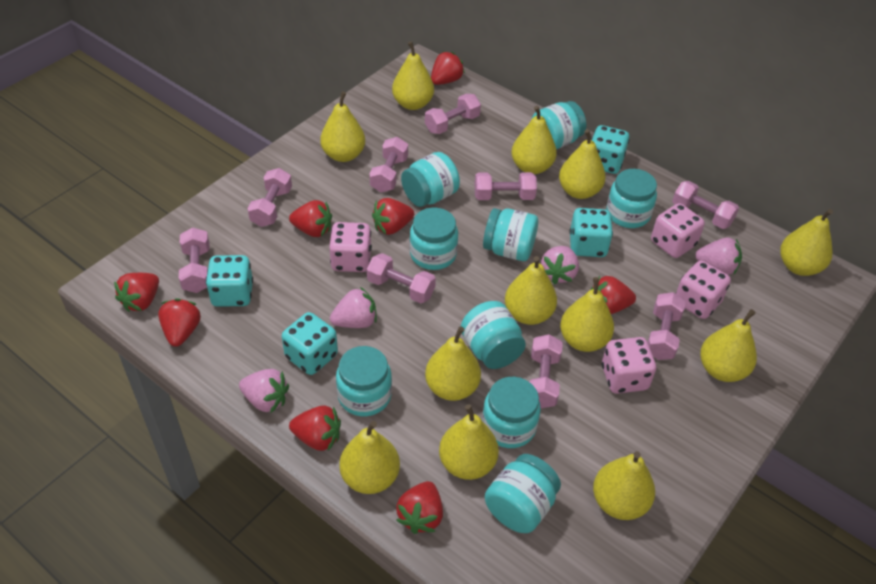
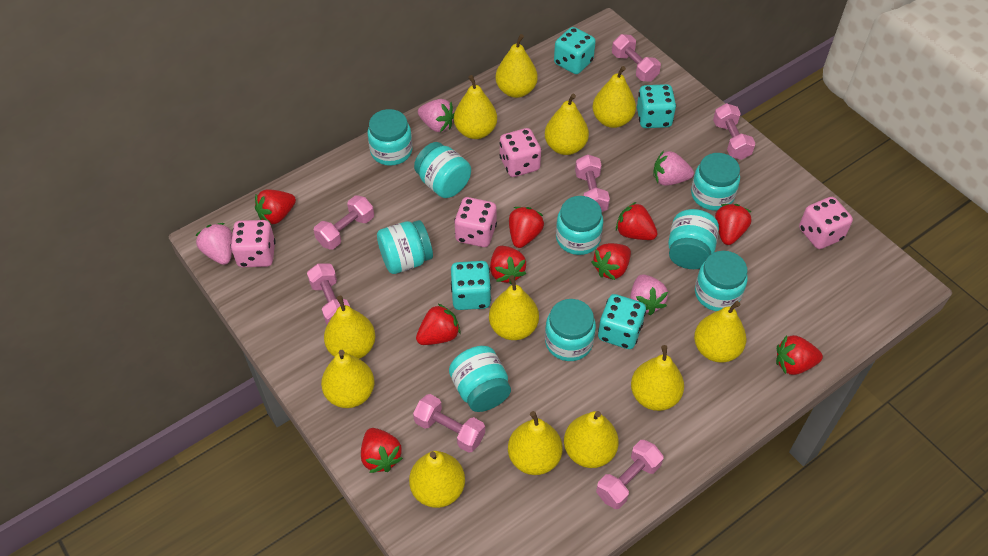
pink dumbbell: 9 -> 7
red strawberry: 8 -> 9

